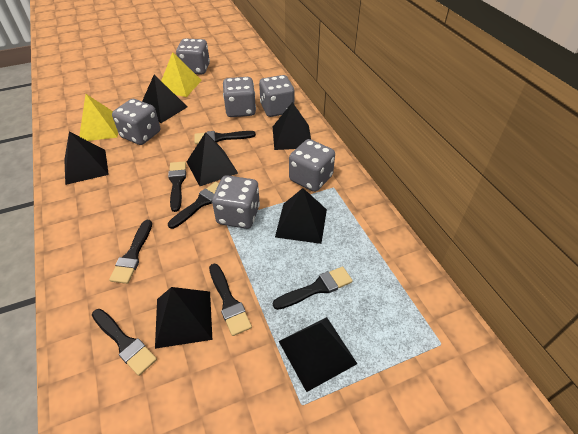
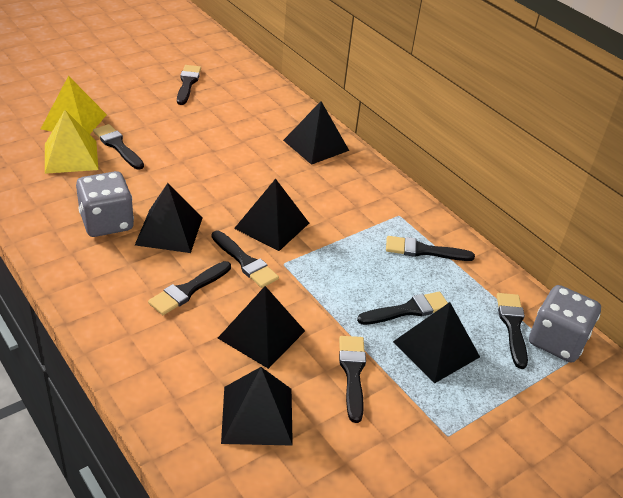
black brush: 7 -> 8
black pyramid: 7 -> 6
grey dice: 6 -> 2

